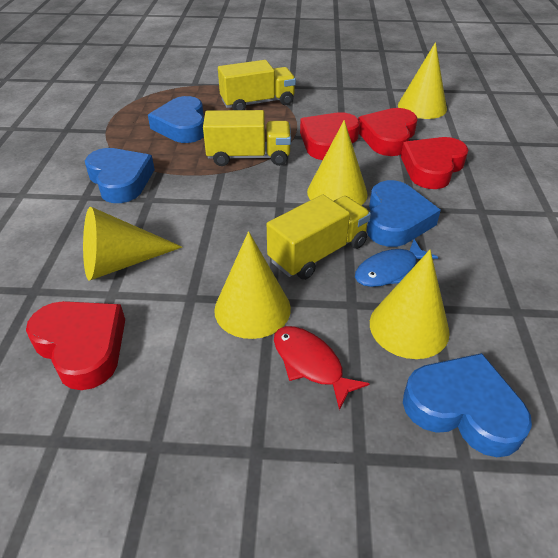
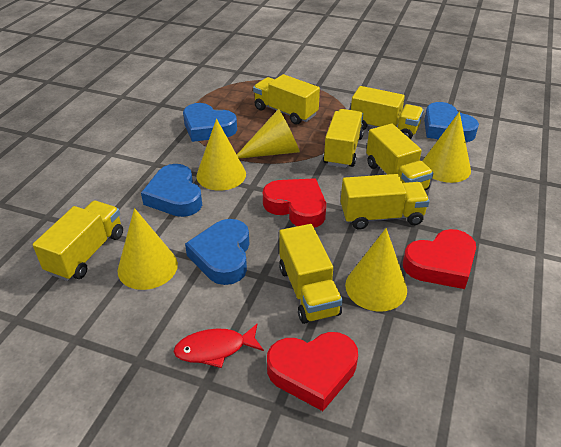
blue fish: 1 -> 0
red heart: 4 -> 3
yellow truck: 3 -> 7

